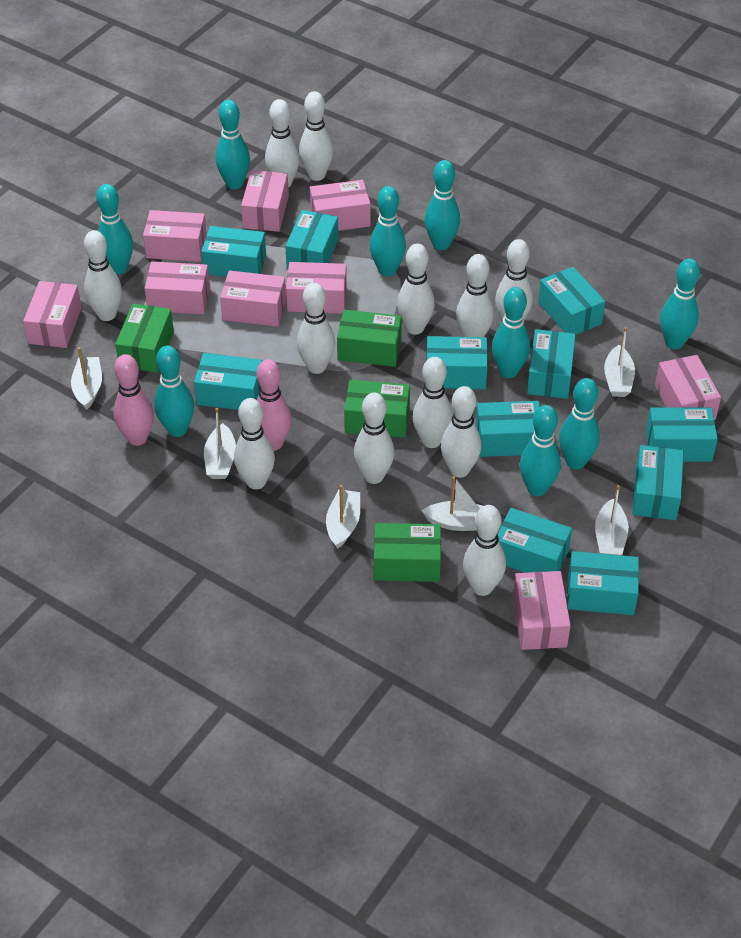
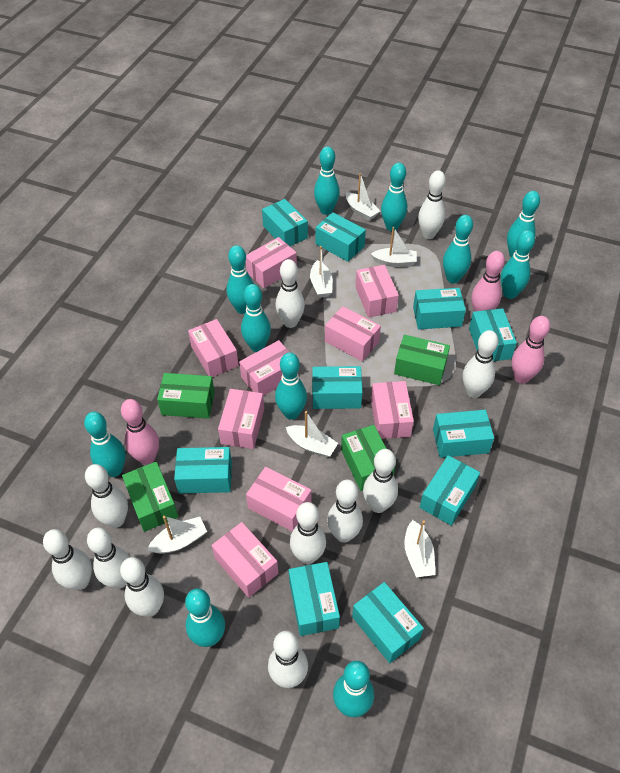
pink bowling pin: 2 -> 3
turquoise bowling pin: 9 -> 11
turquoise box: 11 -> 10
white bowling pin: 12 -> 11

